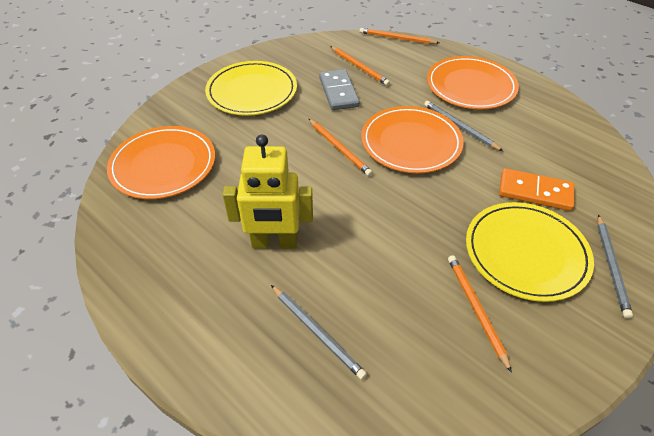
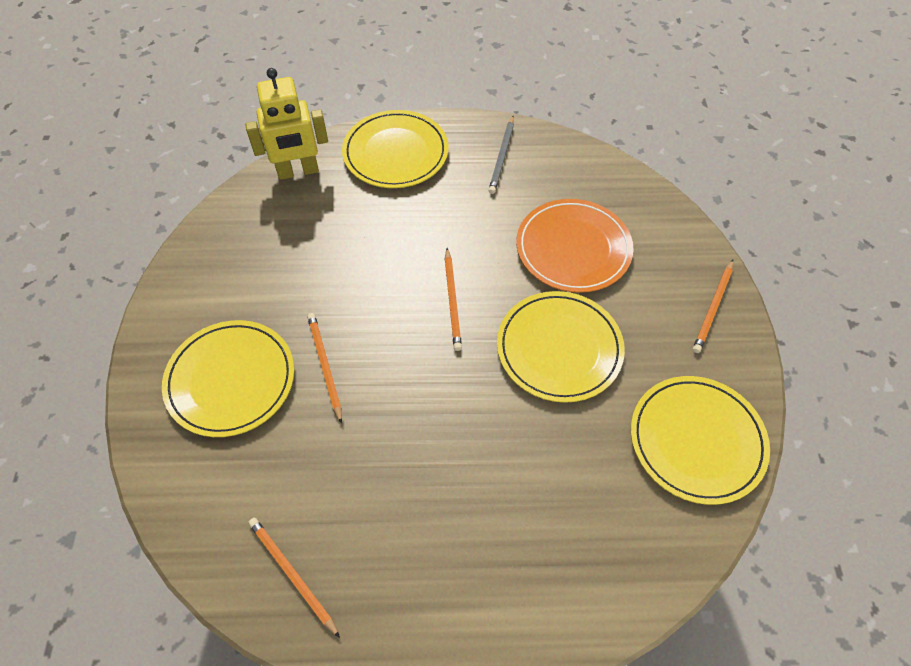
grey domino: 1 -> 0
grey pencil: 3 -> 1
orange domino: 1 -> 0
orange plate: 3 -> 1
yellow plate: 2 -> 4

